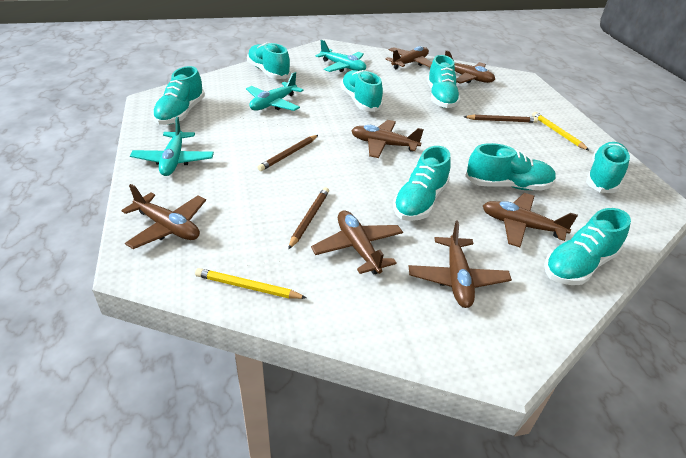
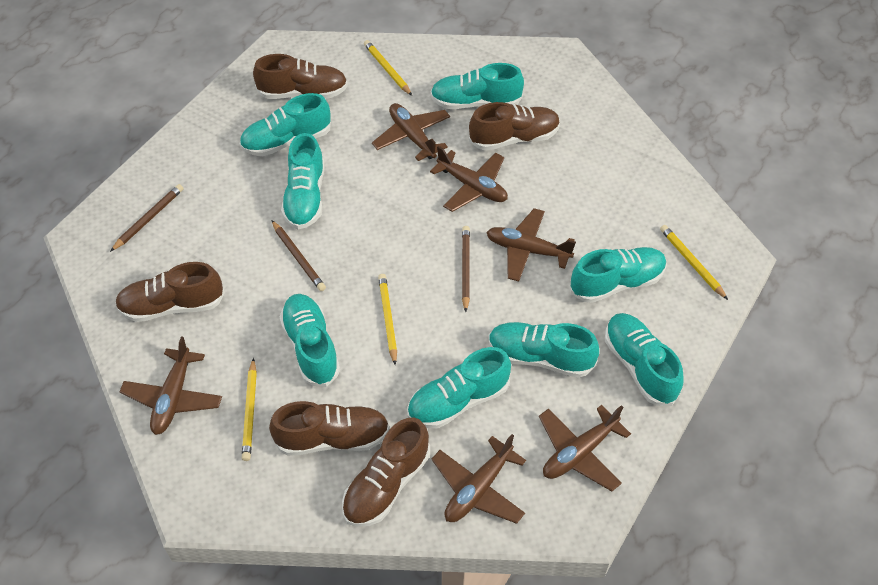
brown plane: 7 -> 6
brown shoe: 0 -> 5
turquoise plane: 3 -> 0
yellow pencil: 2 -> 4

